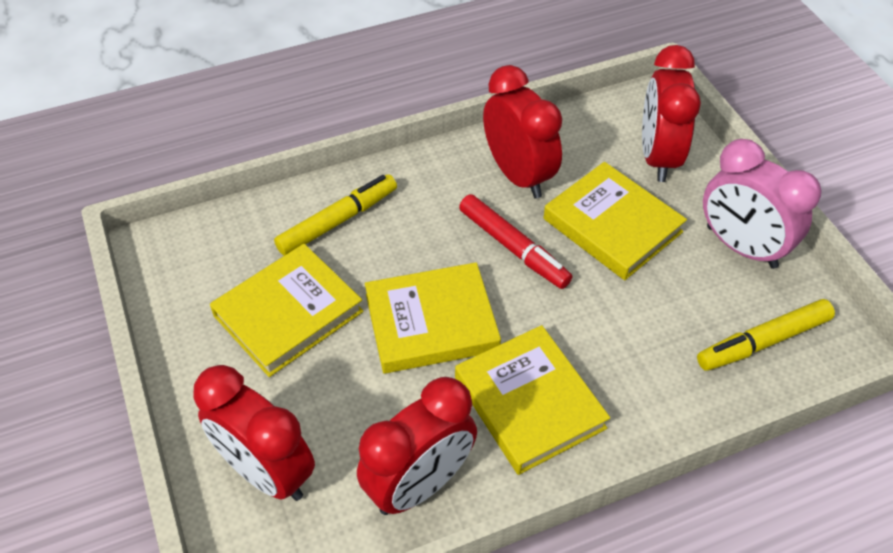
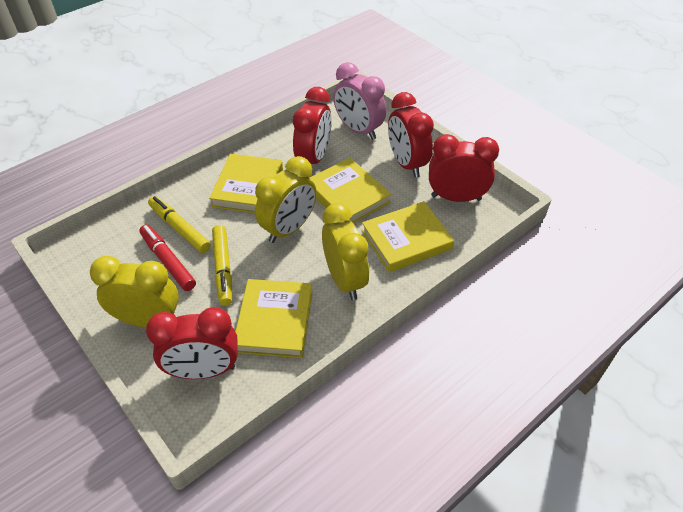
yellow clock: 0 -> 3

